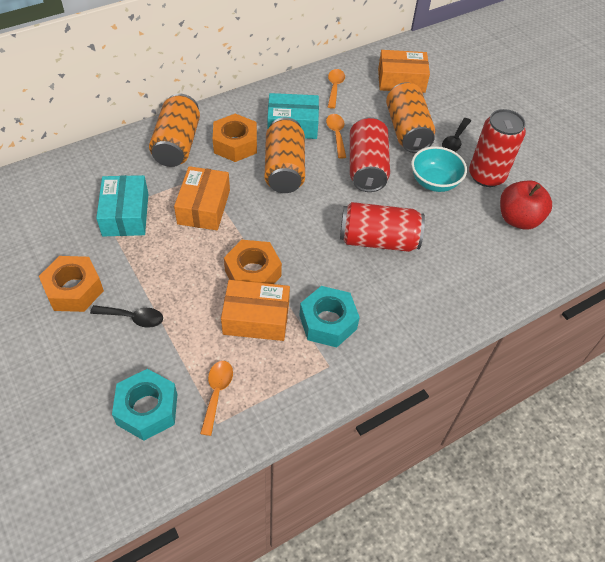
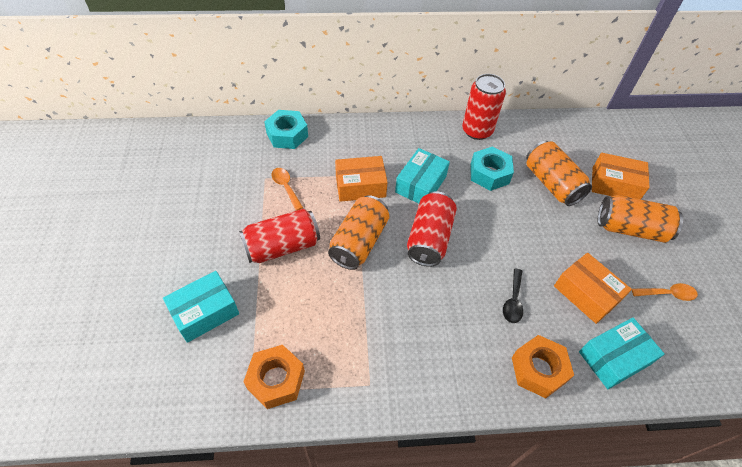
black spoon: 2 -> 1
orange nut: 3 -> 2
orange spoon: 3 -> 2
red apple: 1 -> 0
turquoise bowl: 1 -> 0
turquoise box: 2 -> 3

